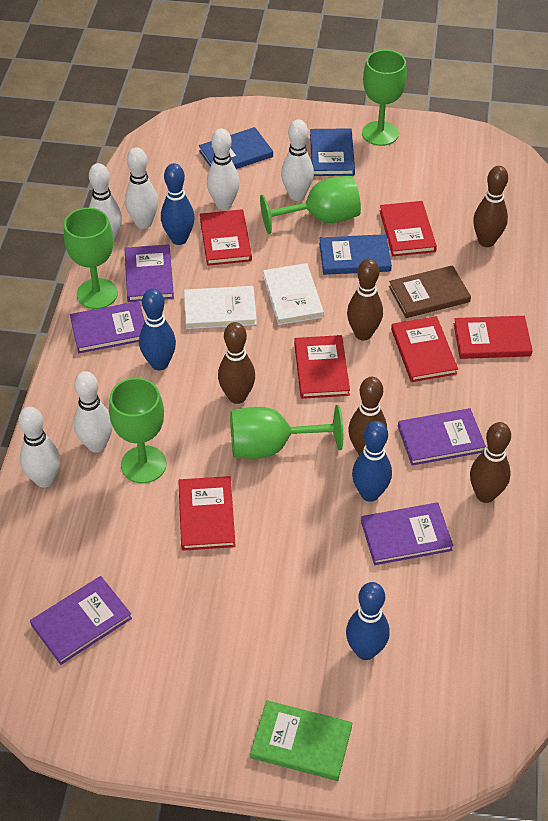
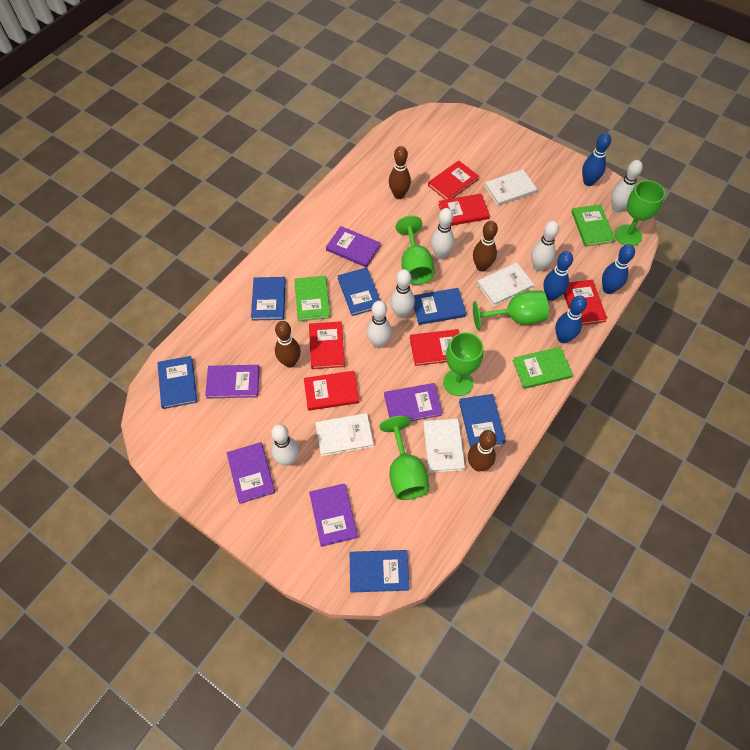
blue book: 3 -> 6
brown book: 1 -> 0
brown bowling pin: 5 -> 4
green book: 1 -> 3
white book: 2 -> 4

